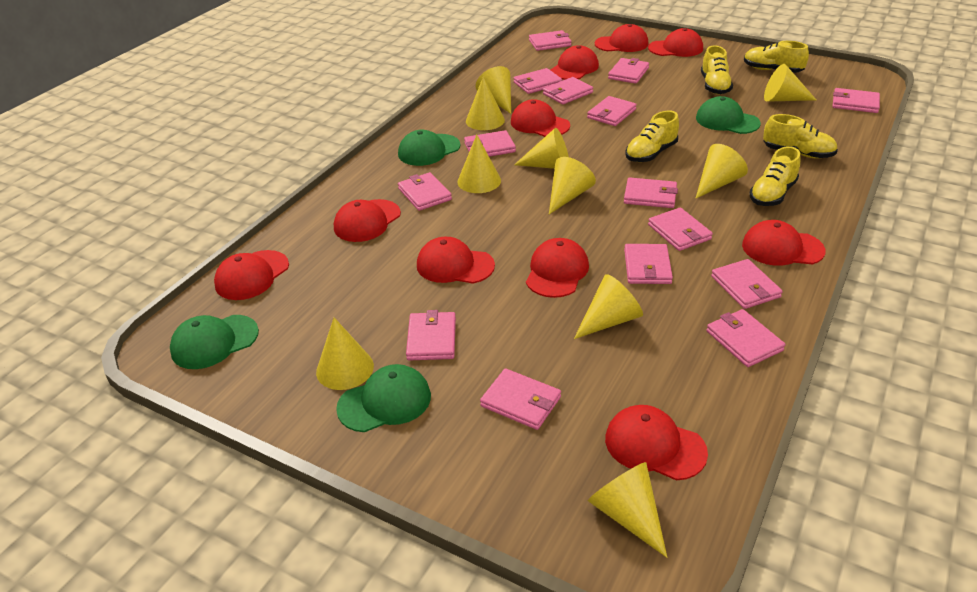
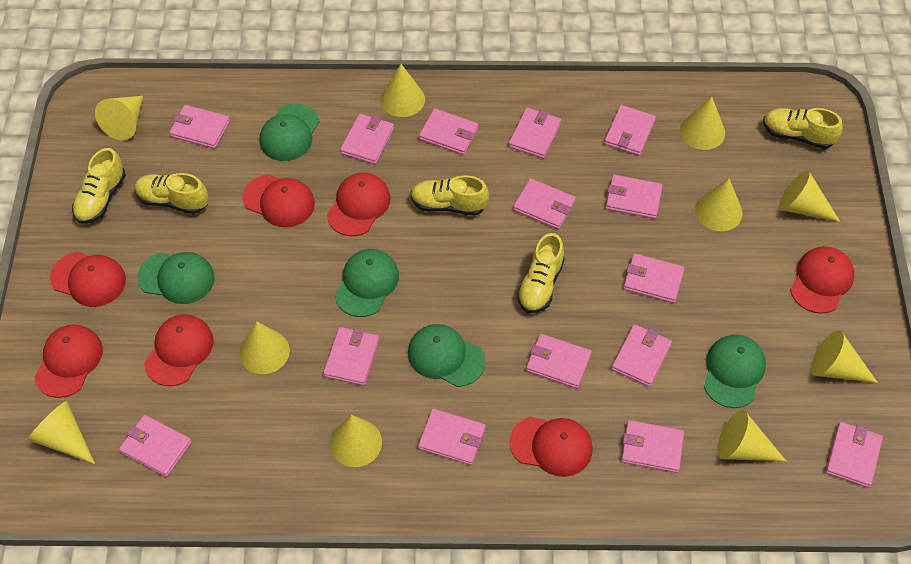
green cap: 4 -> 5
red cap: 10 -> 7

